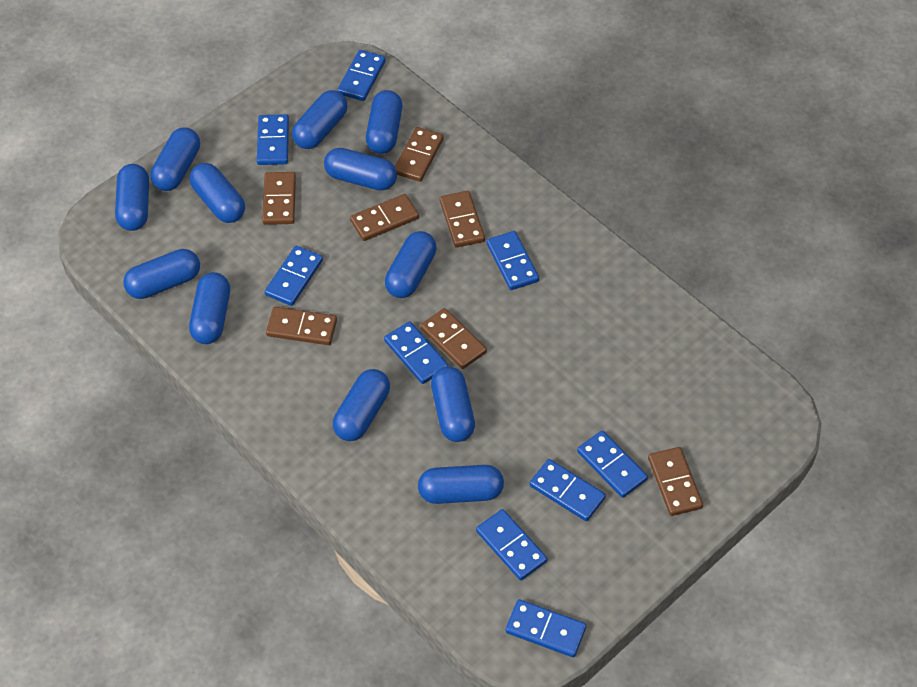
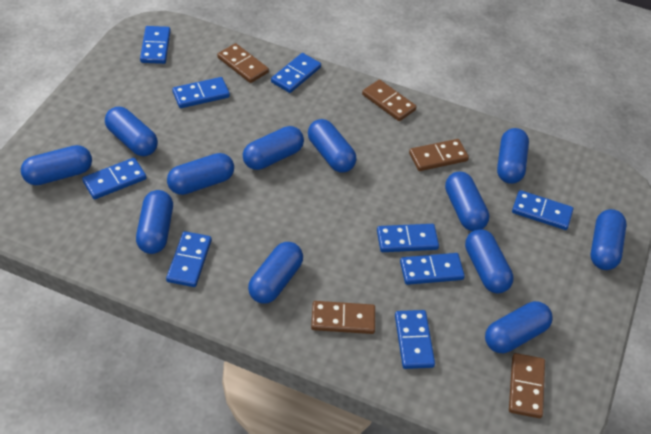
brown domino: 7 -> 5

